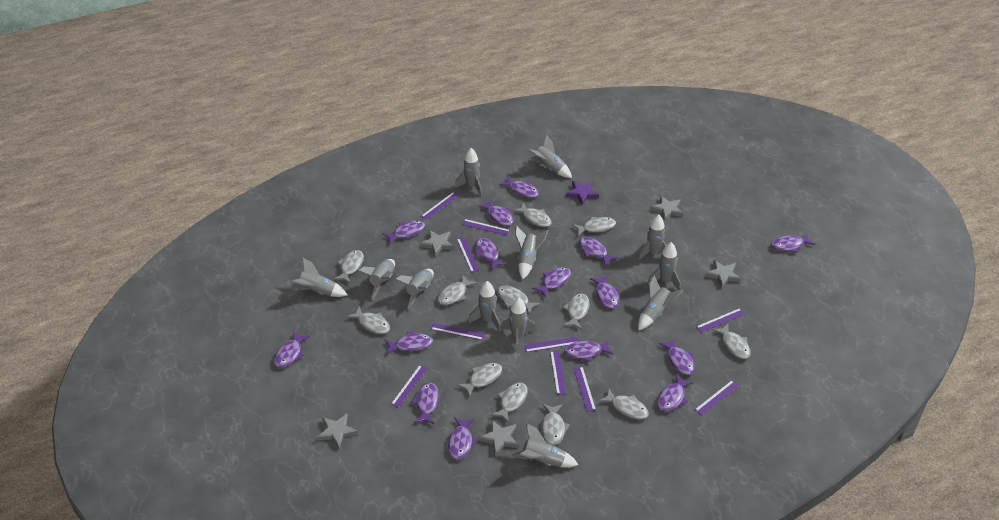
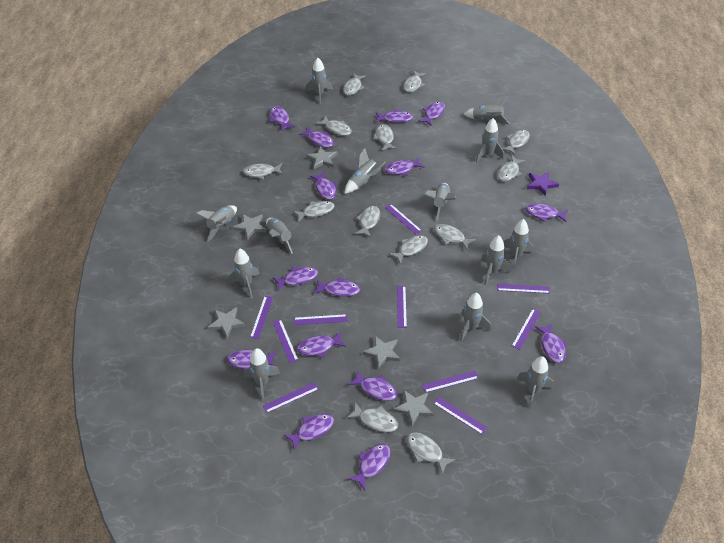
grey fish: 12 -> 13
grey rocket: 12 -> 13

